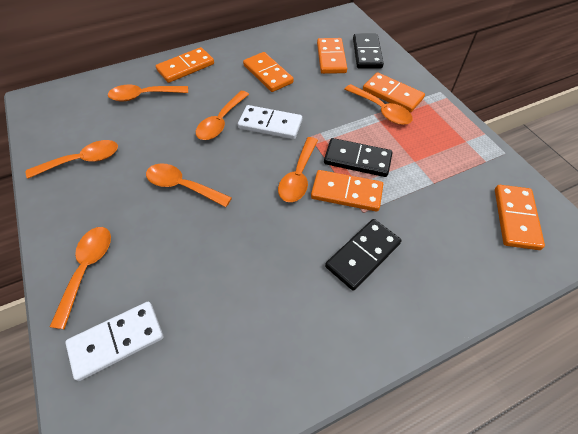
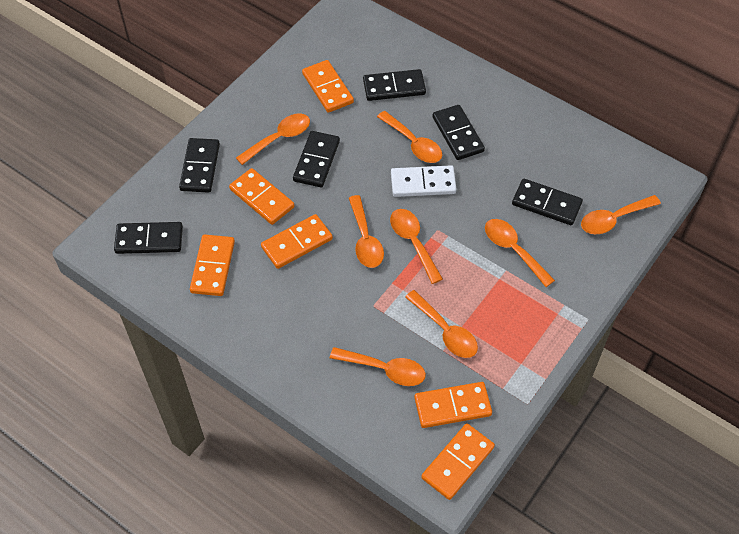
black domino: 3 -> 6
orange spoon: 7 -> 8
white domino: 2 -> 1

